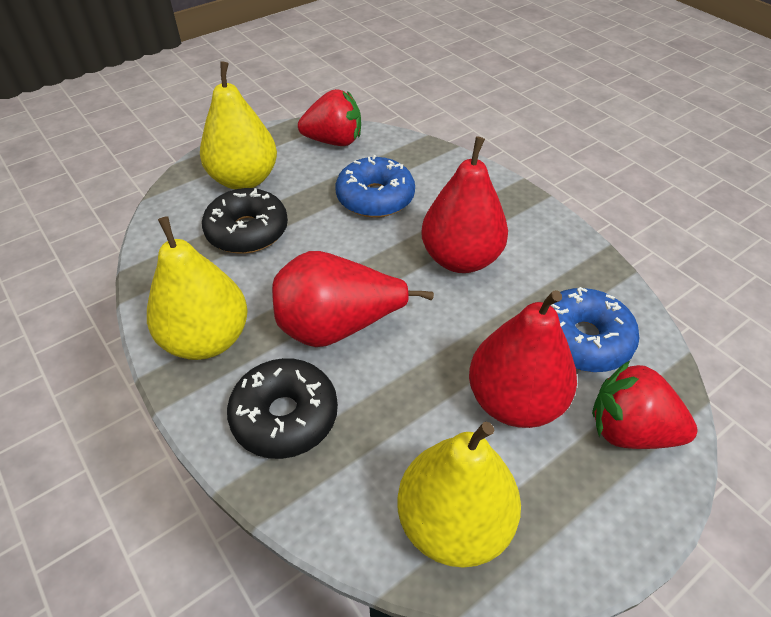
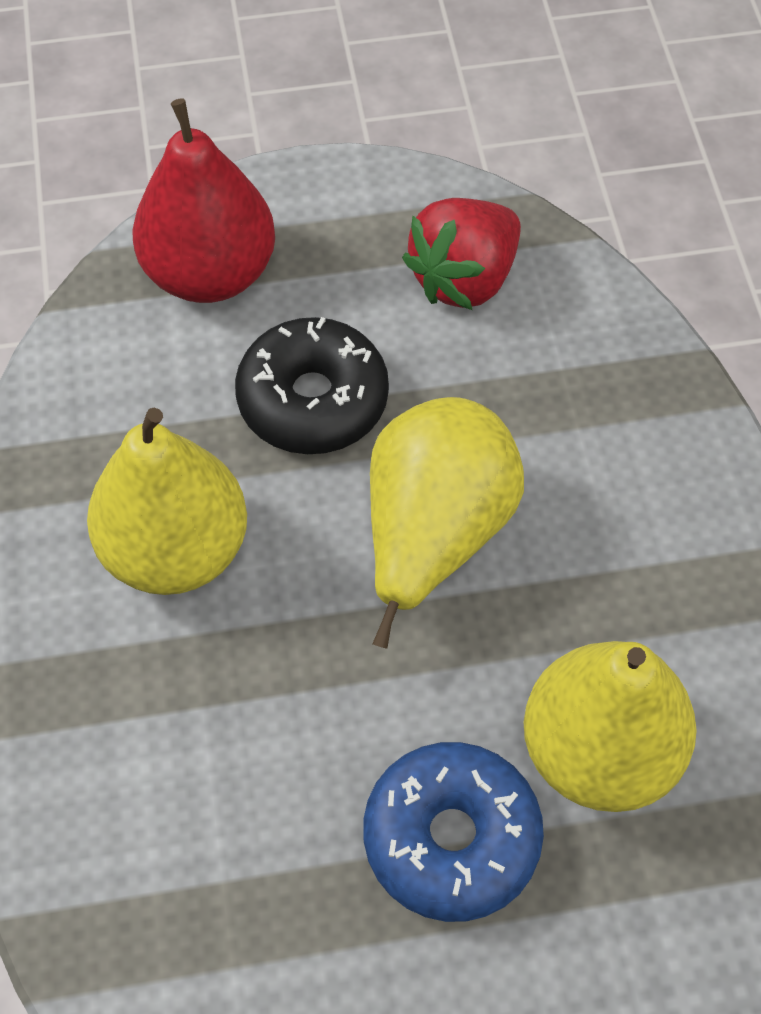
black donut: 2 -> 1
blue donut: 2 -> 1
red pear: 3 -> 1
red strawberry: 2 -> 1

